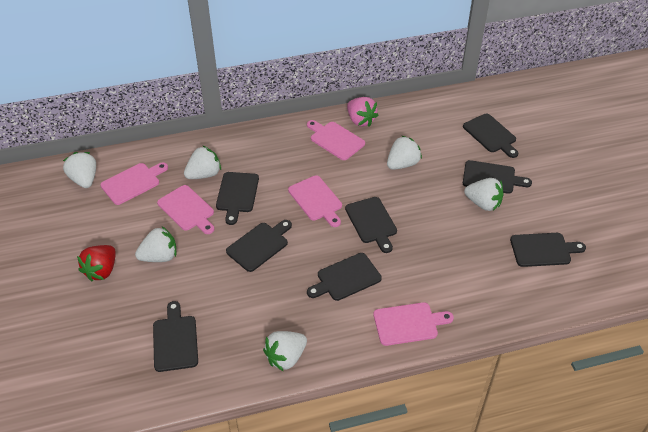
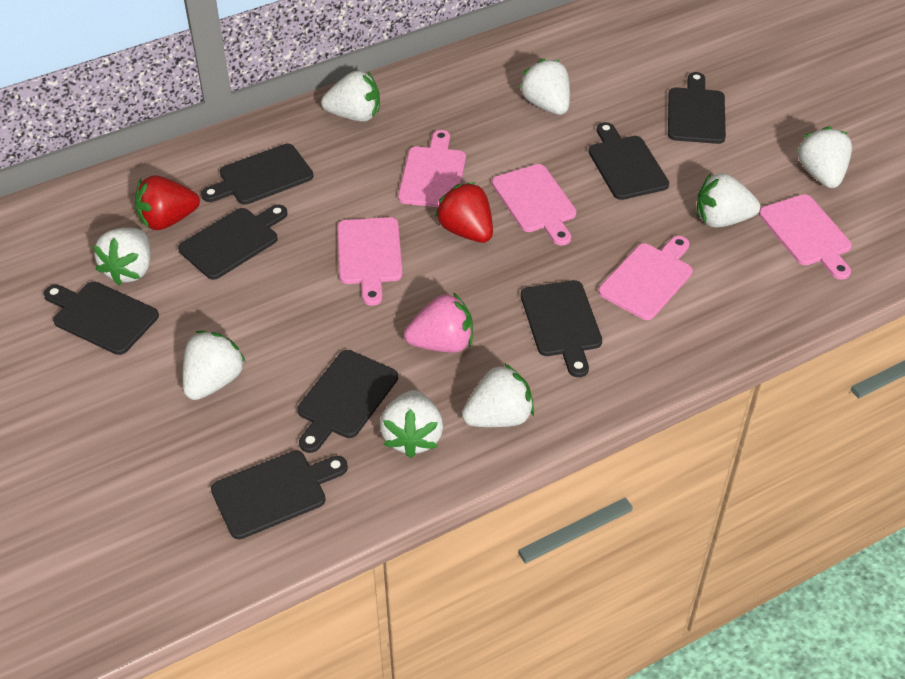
red strawberry: 1 -> 2
white strawberry: 6 -> 8

